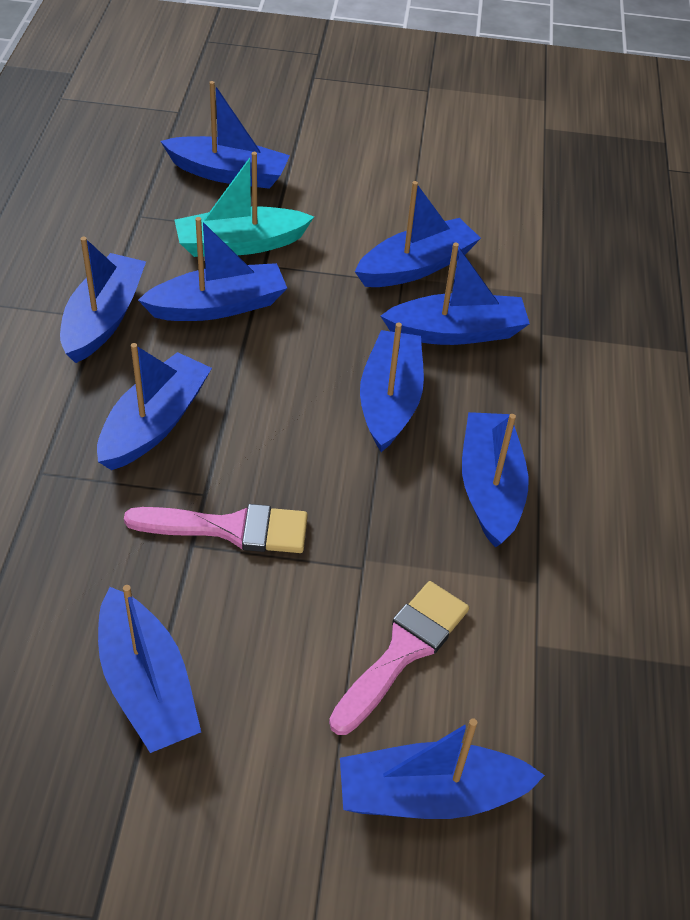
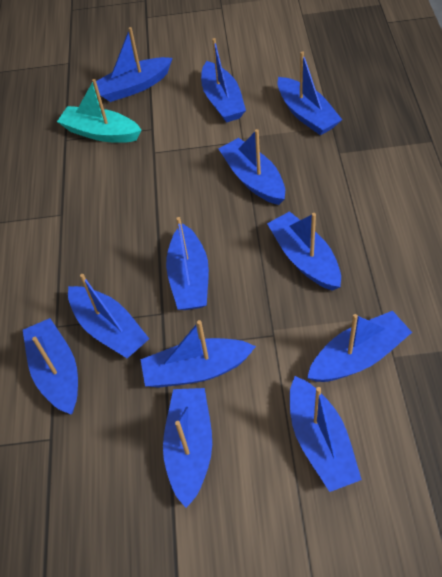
blue boat: 10 -> 12
pink brush: 2 -> 0

